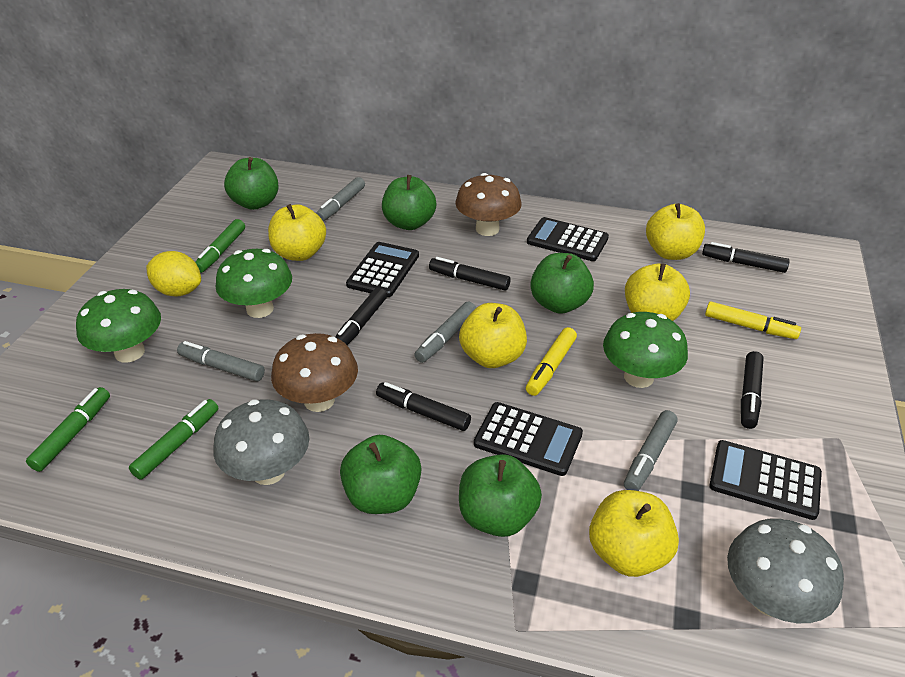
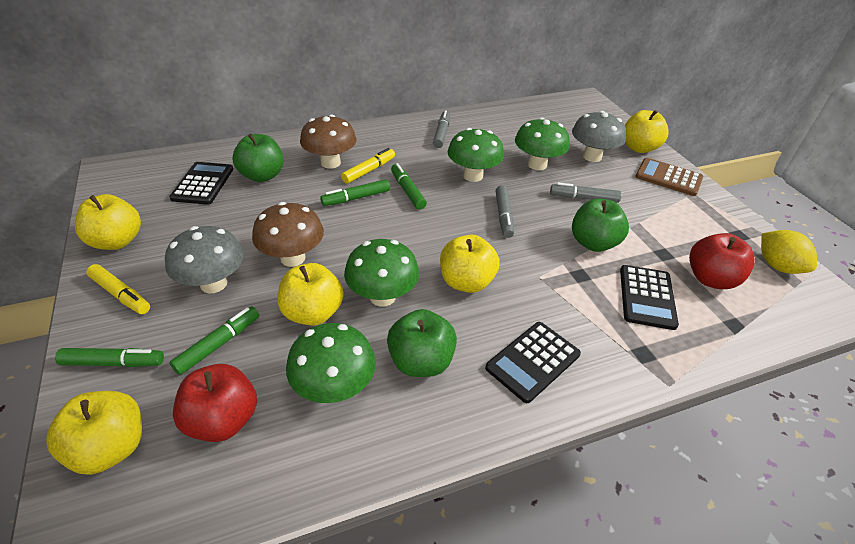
black calculator: 4 -> 3
black marker: 5 -> 0
brown calculator: 0 -> 1
green apple: 5 -> 3
green marker: 3 -> 4
green mushroom: 3 -> 4
grey marker: 4 -> 3
red apple: 0 -> 2

